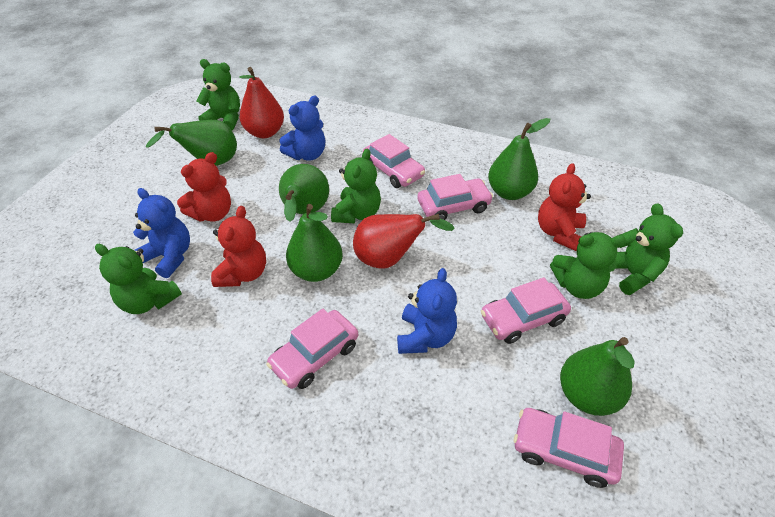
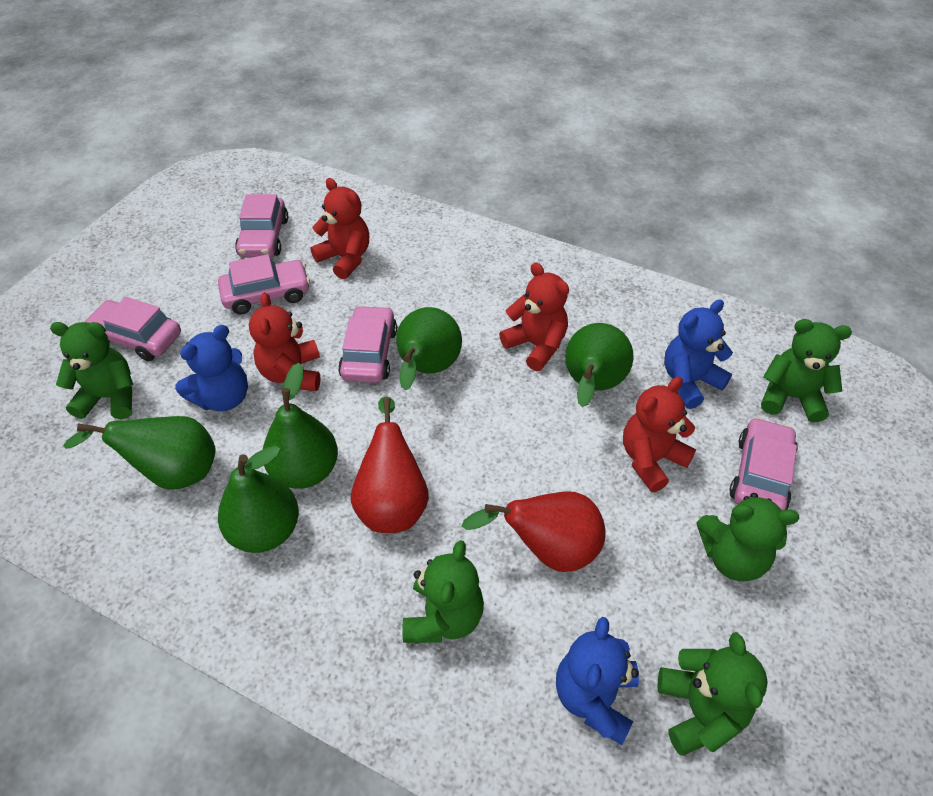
red teddy bear: 3 -> 4

